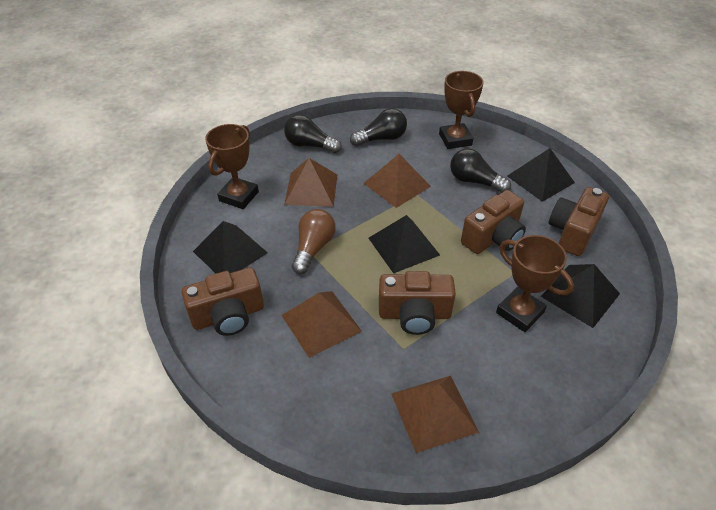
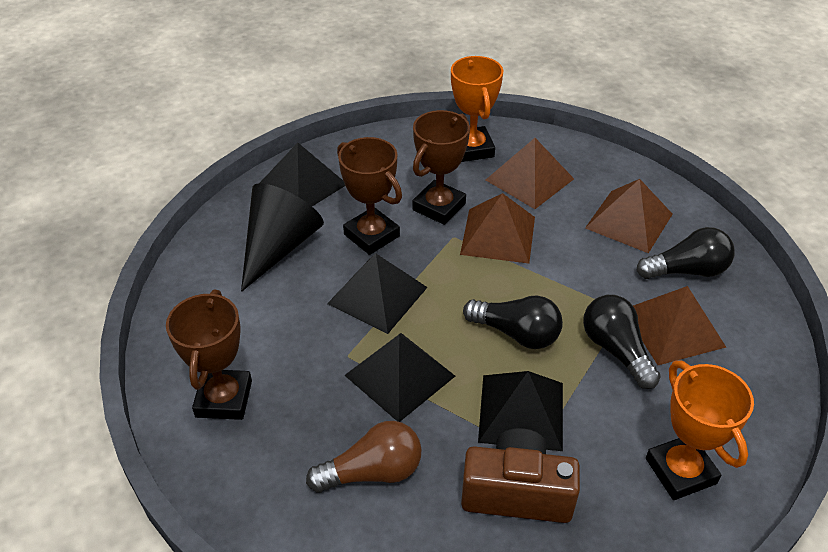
black cone: 0 -> 1
brown camera: 4 -> 1
orange trophy: 0 -> 2

